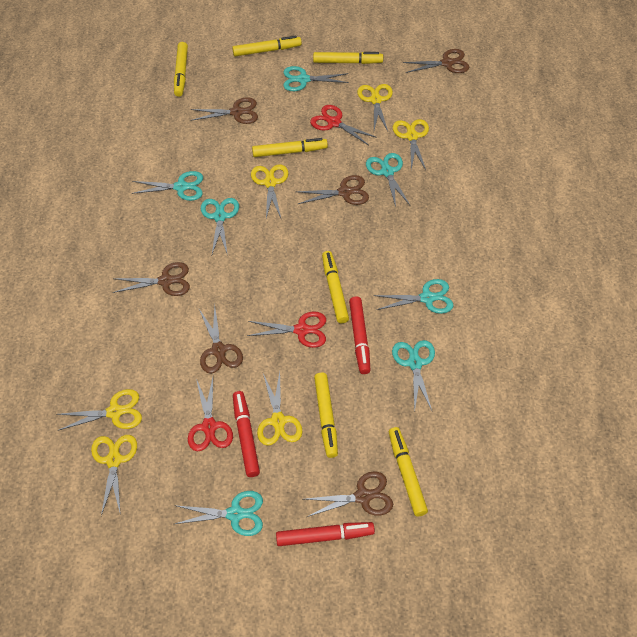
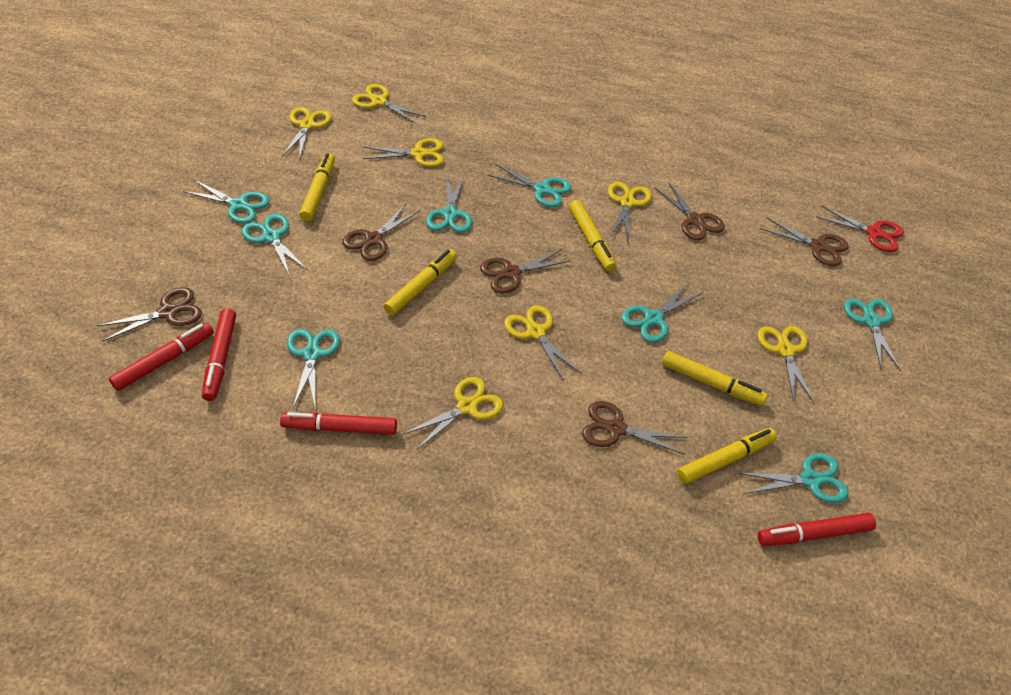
red marker: 3 -> 4
red scissors: 3 -> 1
turquoise scissors: 7 -> 8
yellow marker: 7 -> 5
yellow scissors: 6 -> 7

